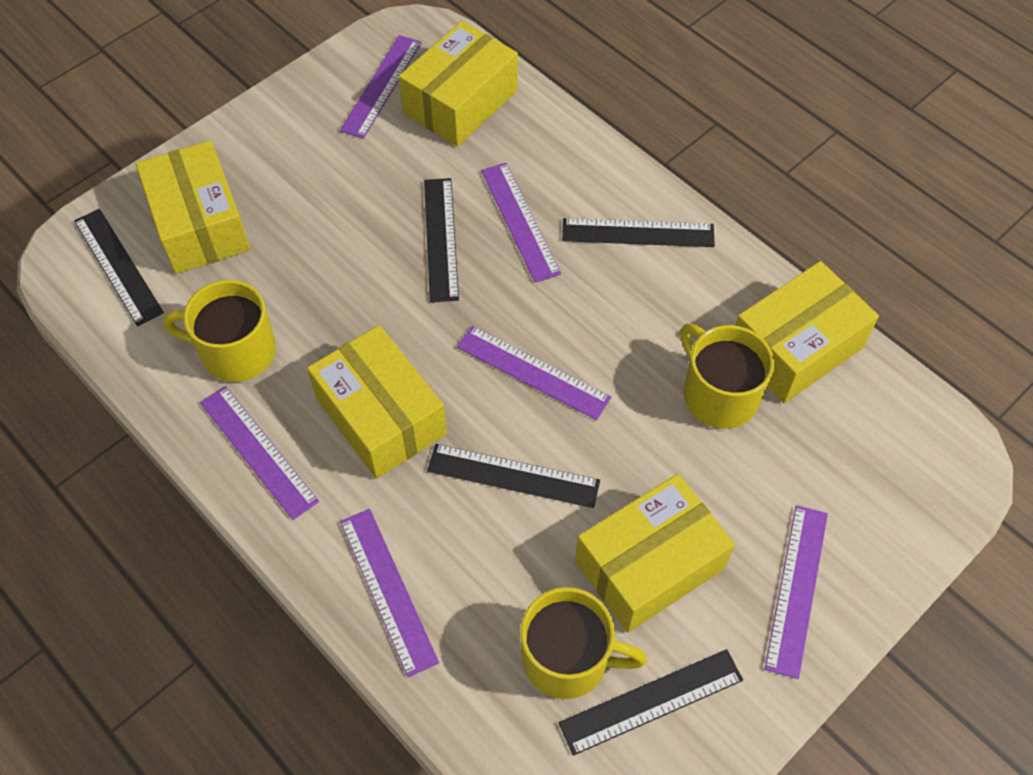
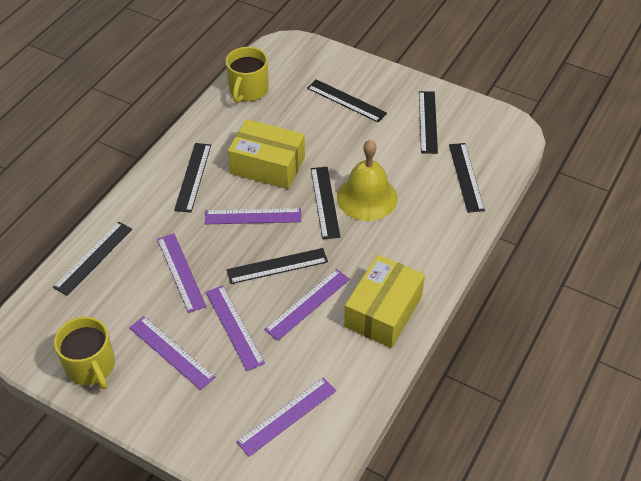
black ruler: 5 -> 7
yellow bell: 0 -> 1
yellow box: 5 -> 2
yellow mug: 3 -> 2

